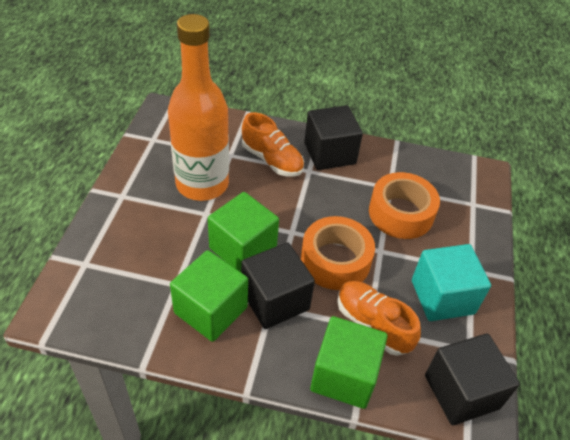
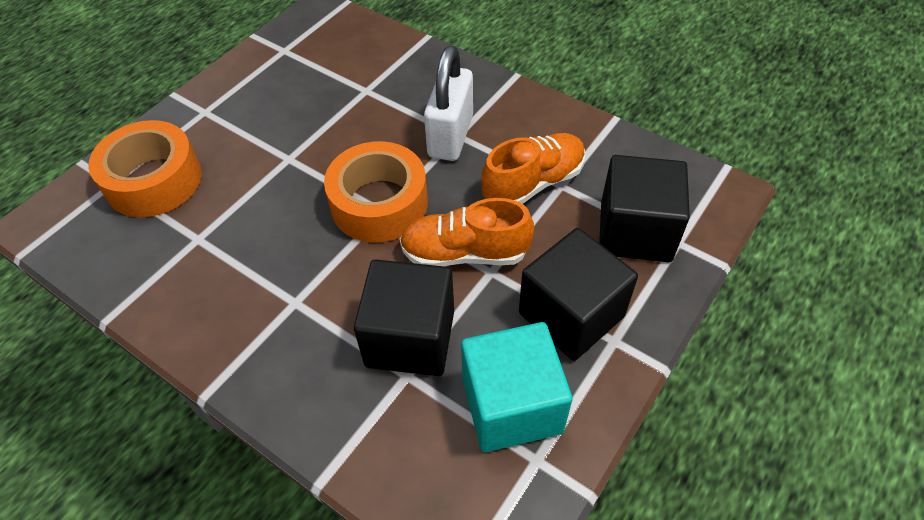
green cube: 3 -> 0
orange bottle: 1 -> 0
white padlock: 0 -> 1

